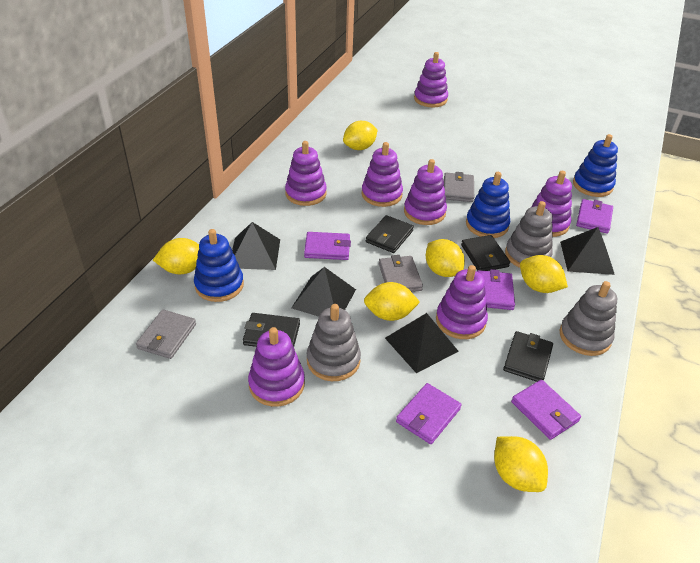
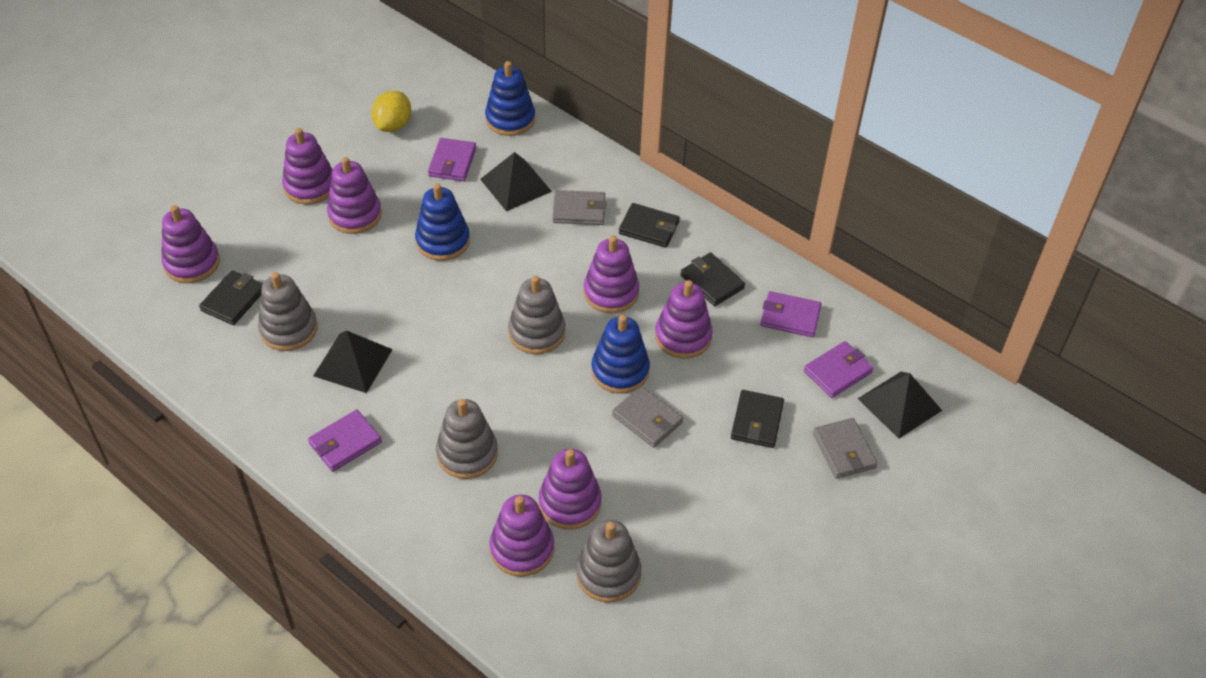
black pyramid: 4 -> 3
grey stacking toy: 3 -> 4
purple wallet: 5 -> 4
yellow lemon: 6 -> 1

